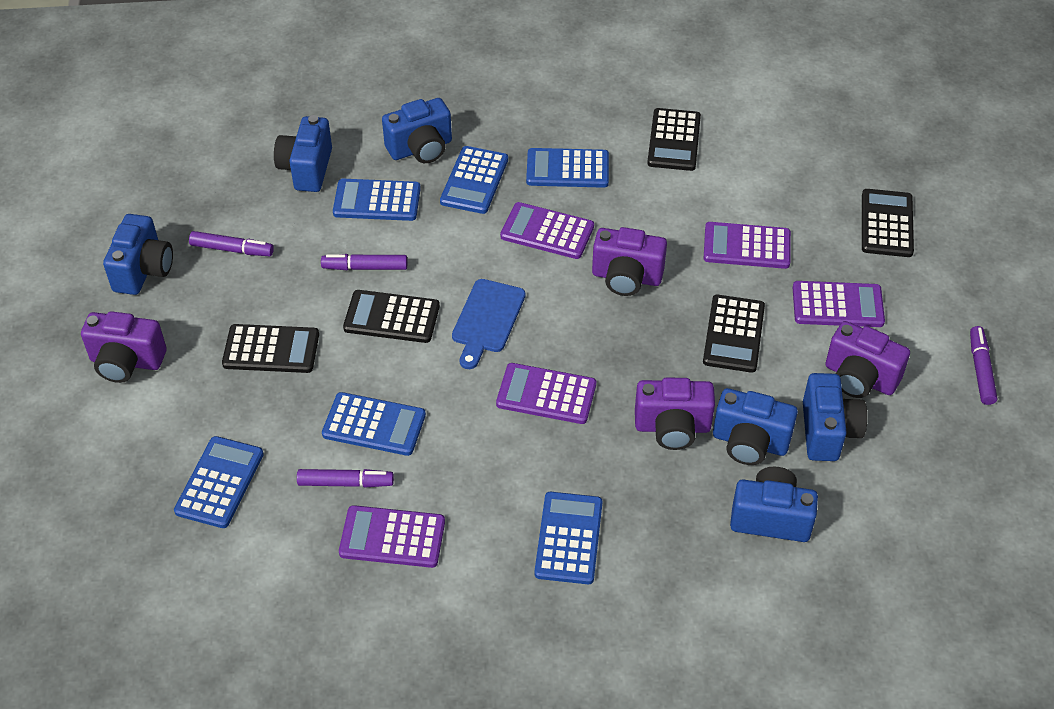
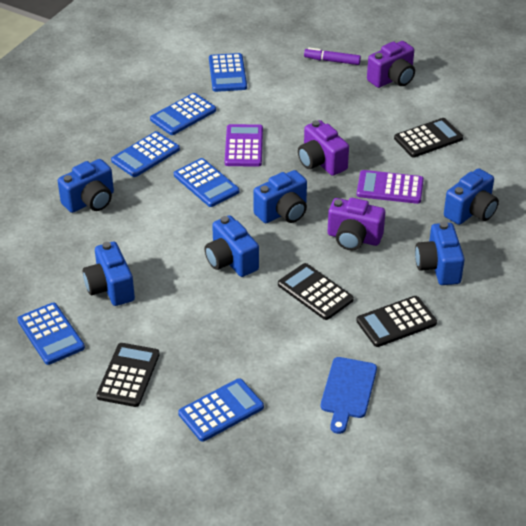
black calculator: 5 -> 4
purple calculator: 5 -> 2
purple camera: 4 -> 3
purple marker: 4 -> 1

